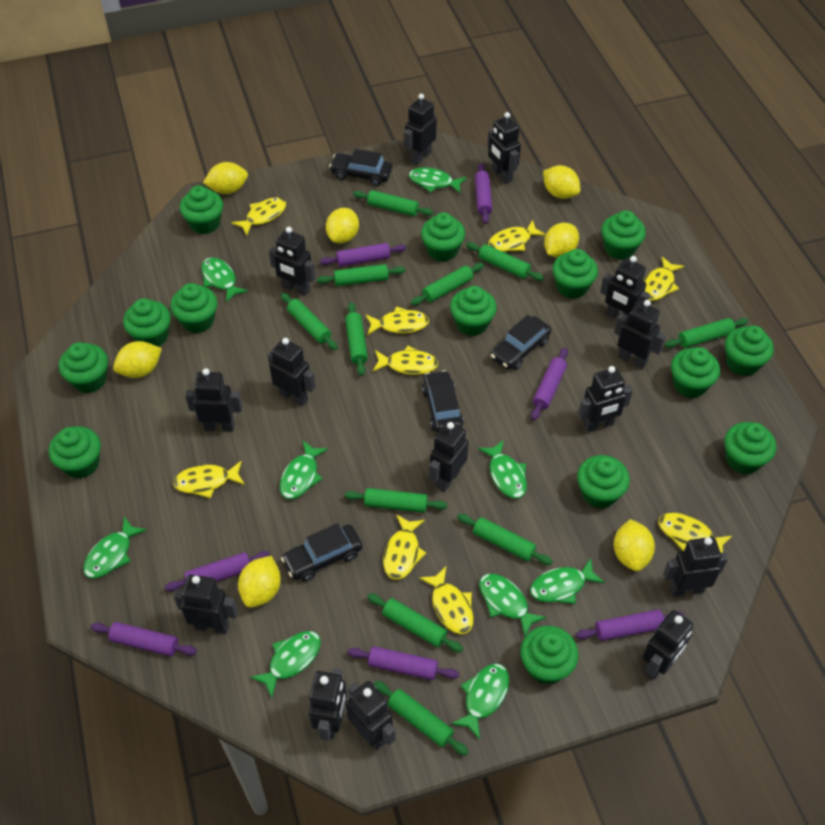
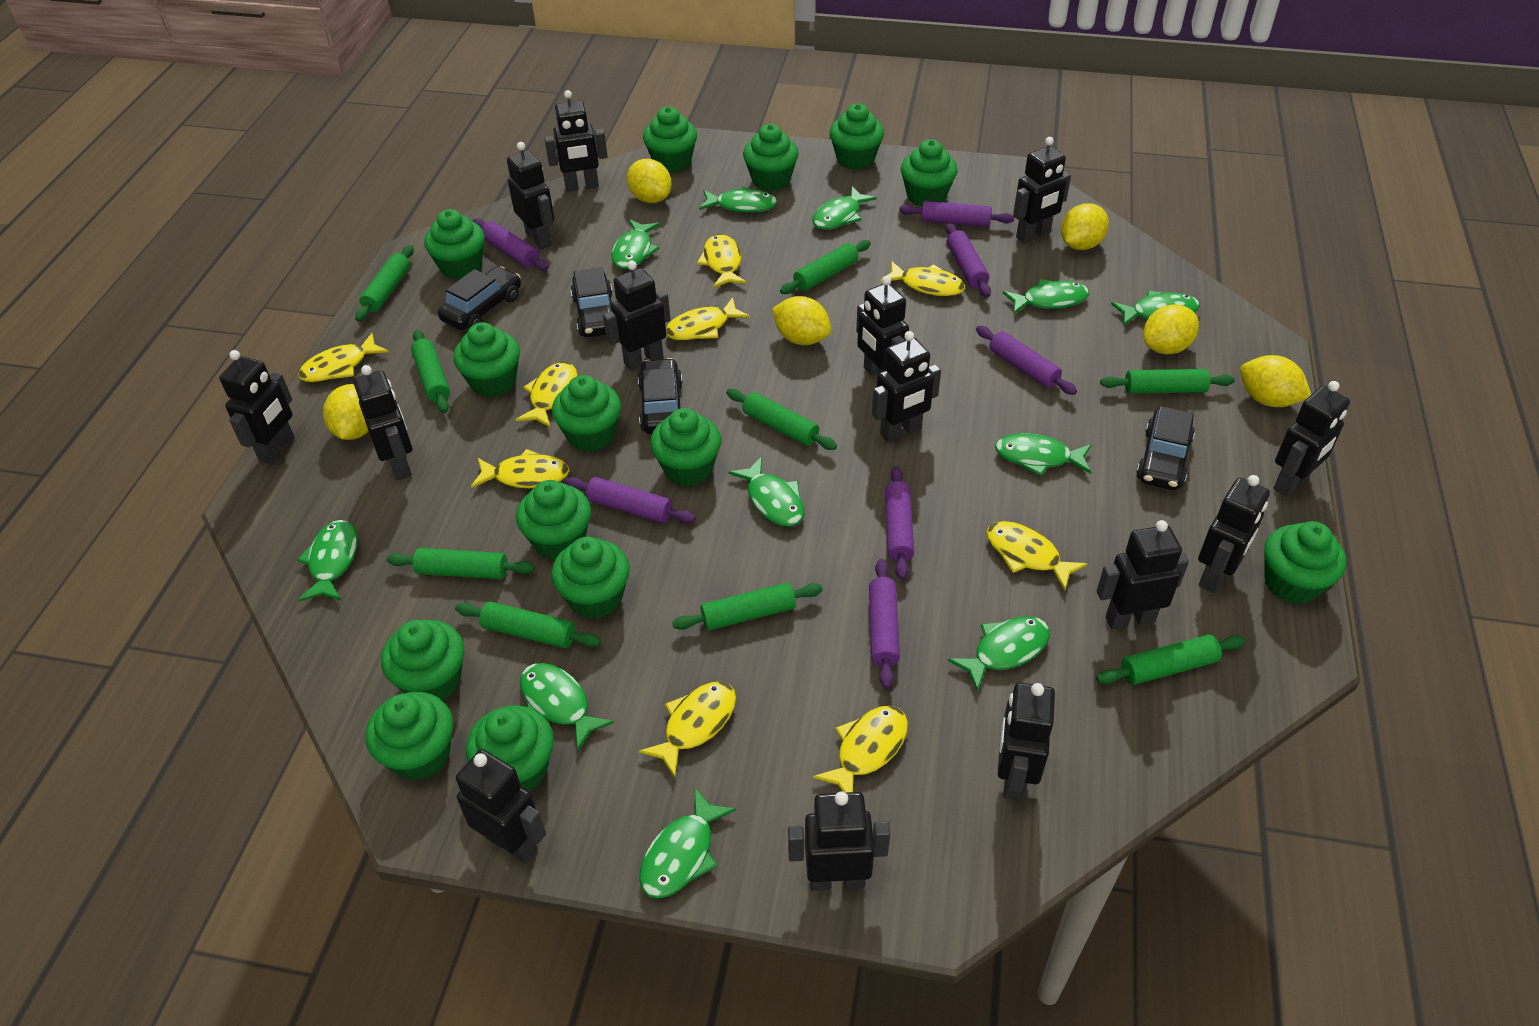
green fish: 9 -> 11
green rolling pin: 11 -> 9
yellow lemon: 7 -> 6

